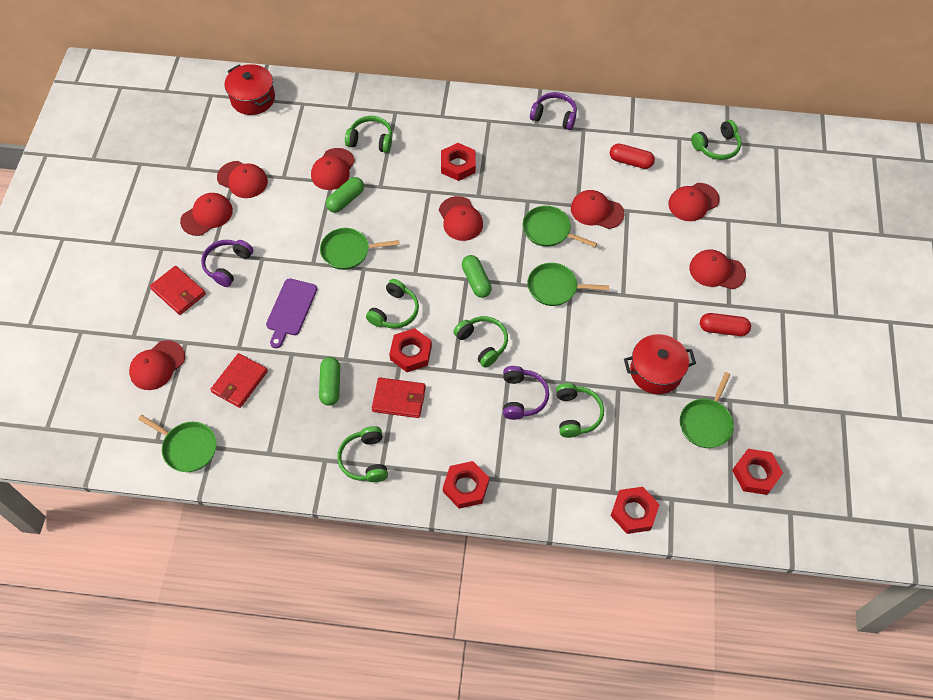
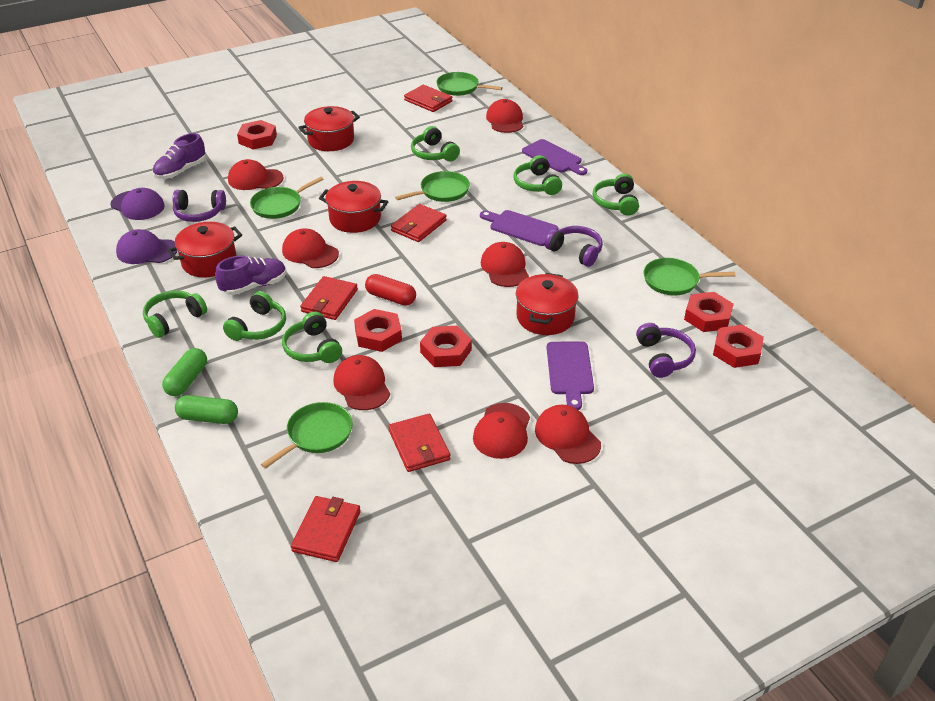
green capsule: 3 -> 2
purple cap: 0 -> 2
purple cutting board: 1 -> 3
purple shoe: 0 -> 2
red cap: 8 -> 7
red capsule: 2 -> 1
red pot: 2 -> 4
red wallet: 3 -> 5

